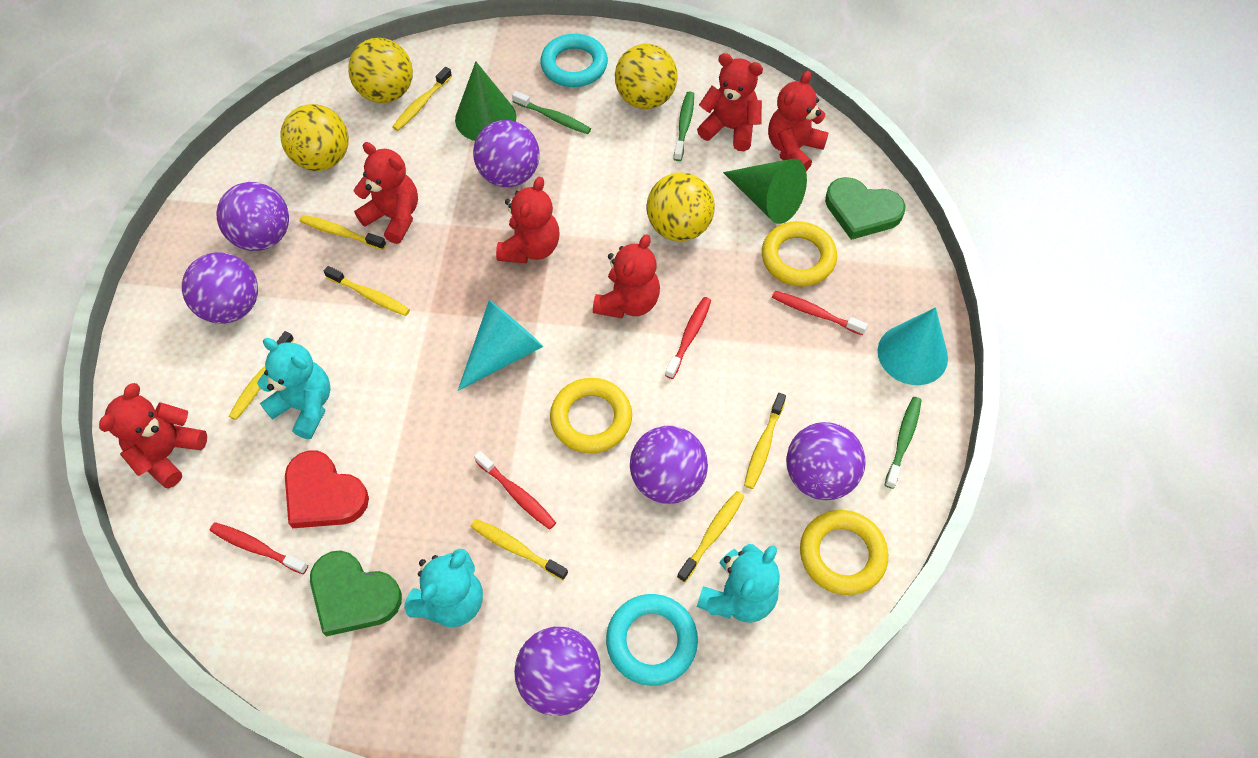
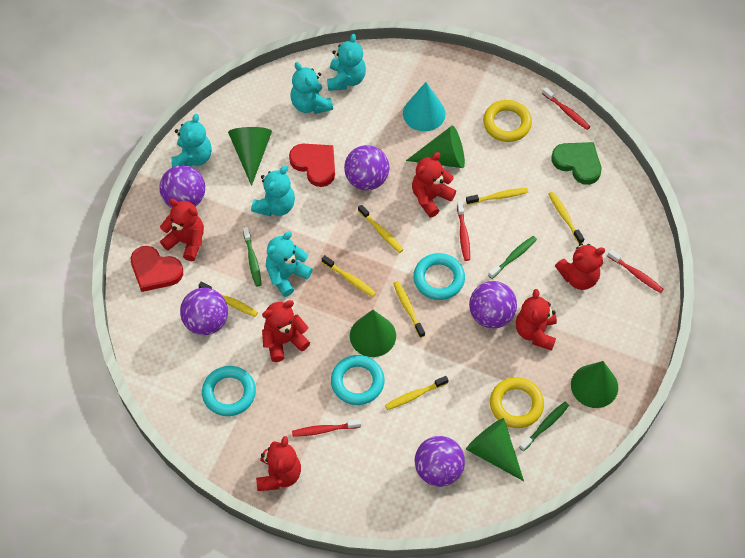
green cone: 2 -> 5
green heart: 2 -> 1
purple ball: 6 -> 5
red heart: 1 -> 2
turquoise cone: 2 -> 1
turquoise ring: 2 -> 3
turquoise teddy bear: 3 -> 5
yellow ball: 4 -> 0
yellow ring: 3 -> 2

